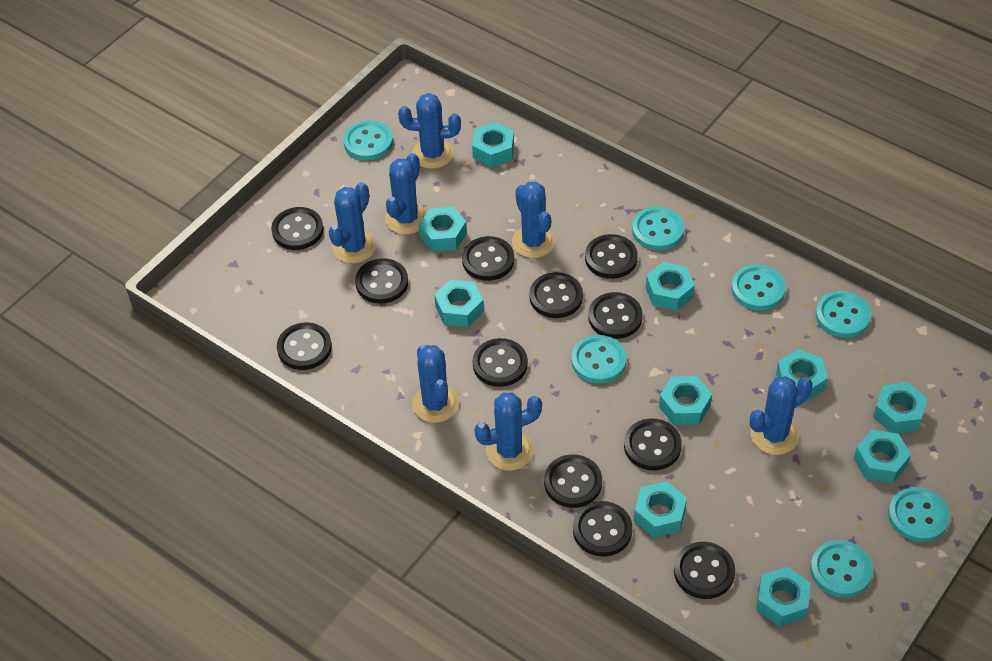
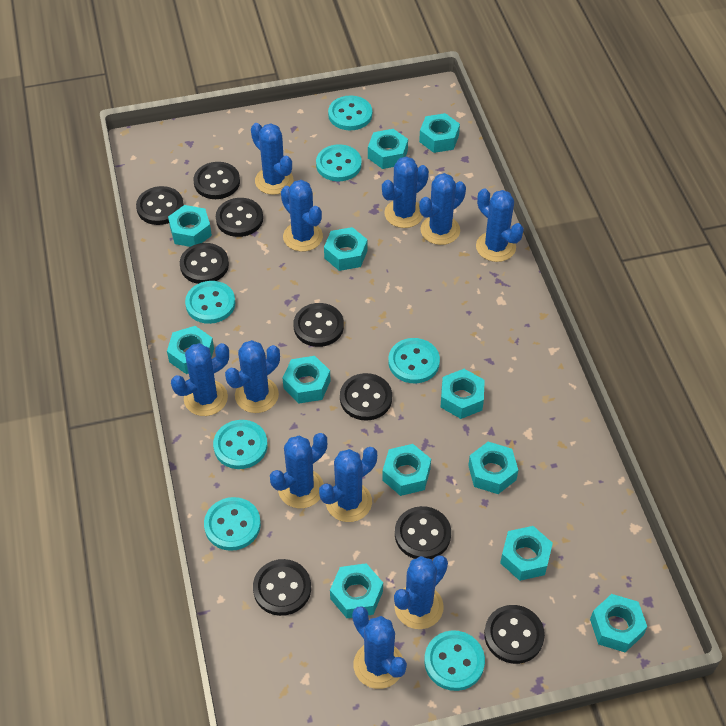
black button: 12 -> 9
blue cactus: 7 -> 11
turquoise nut: 10 -> 12

